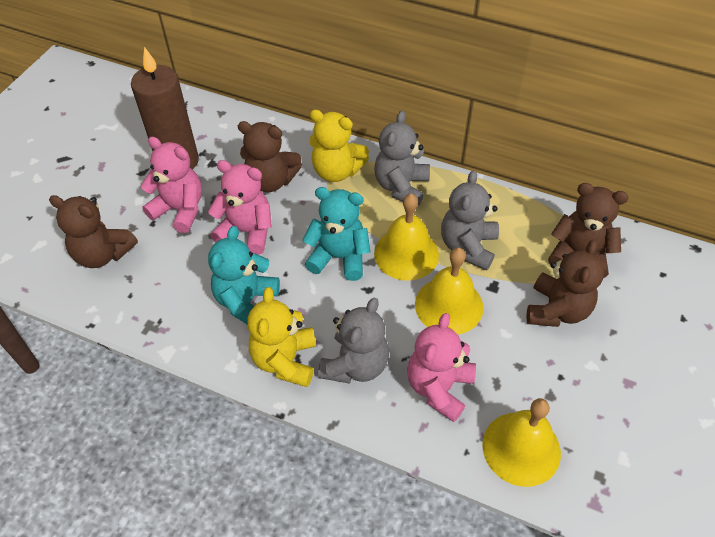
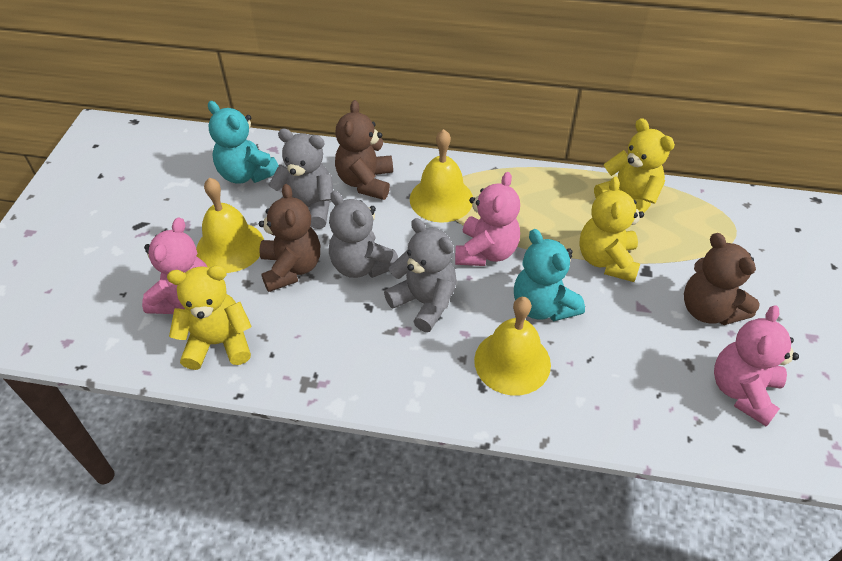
brown candle: 1 -> 0
brown teddy bear: 4 -> 3
yellow teddy bear: 2 -> 3

